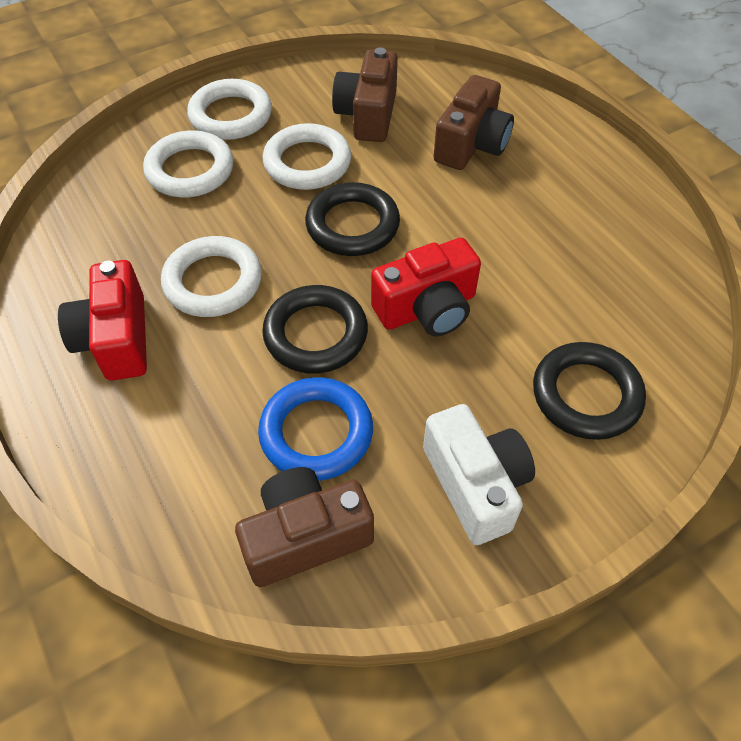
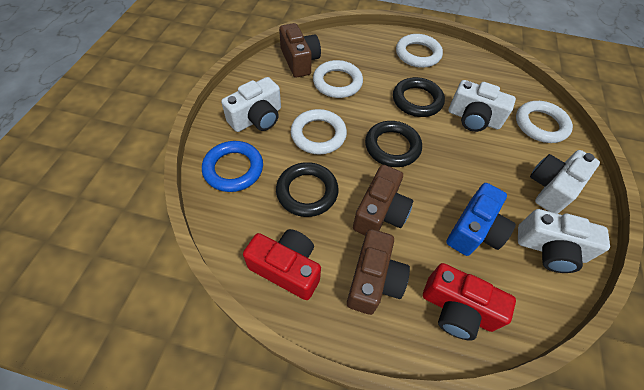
blue camera: 0 -> 1
white camera: 1 -> 4

